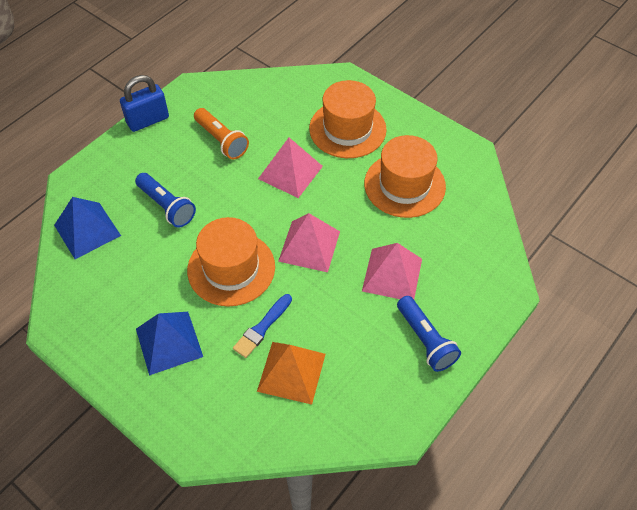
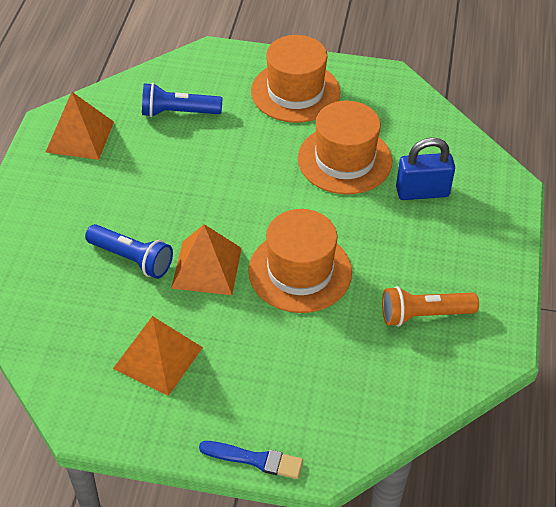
blue pyramid: 2 -> 0
orange pyramid: 1 -> 3
pink pyramid: 3 -> 0

